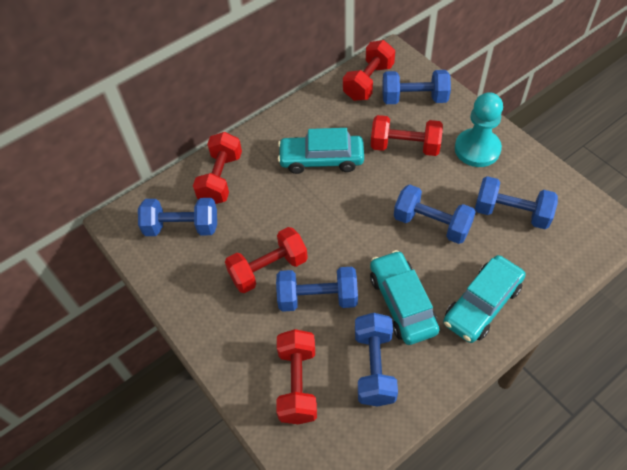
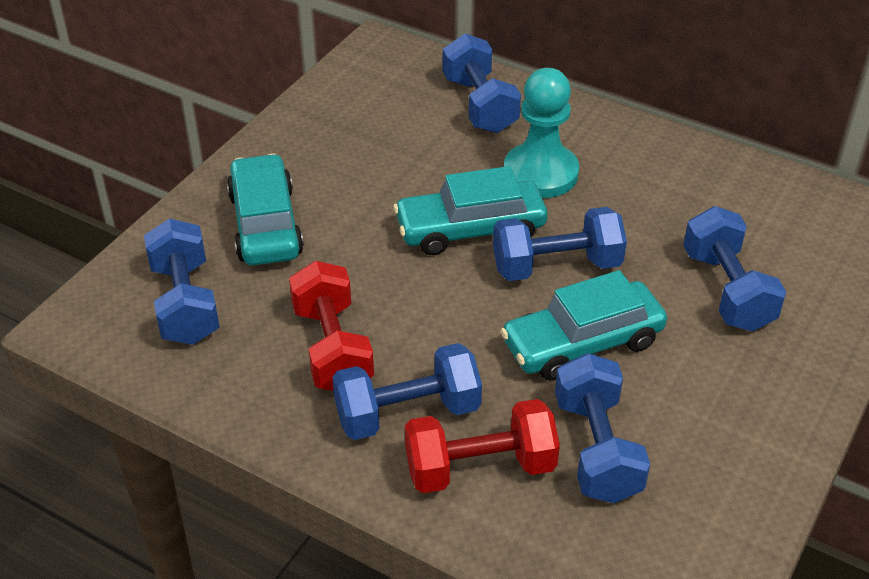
red dumbbell: 5 -> 2

